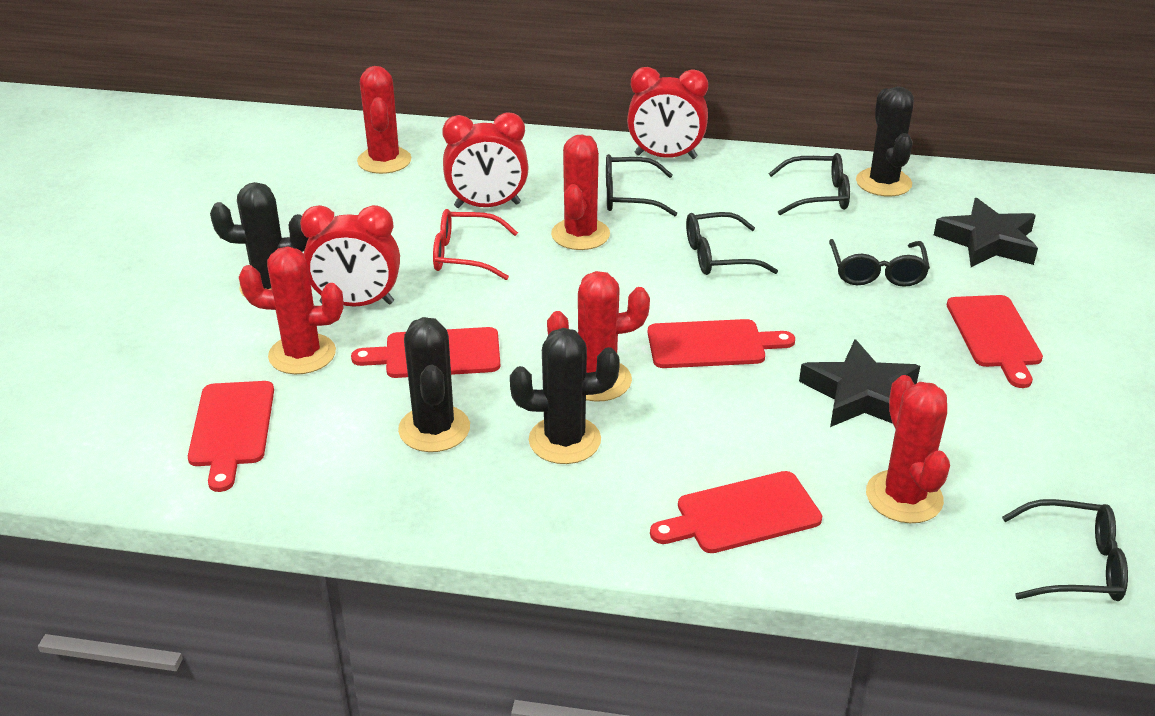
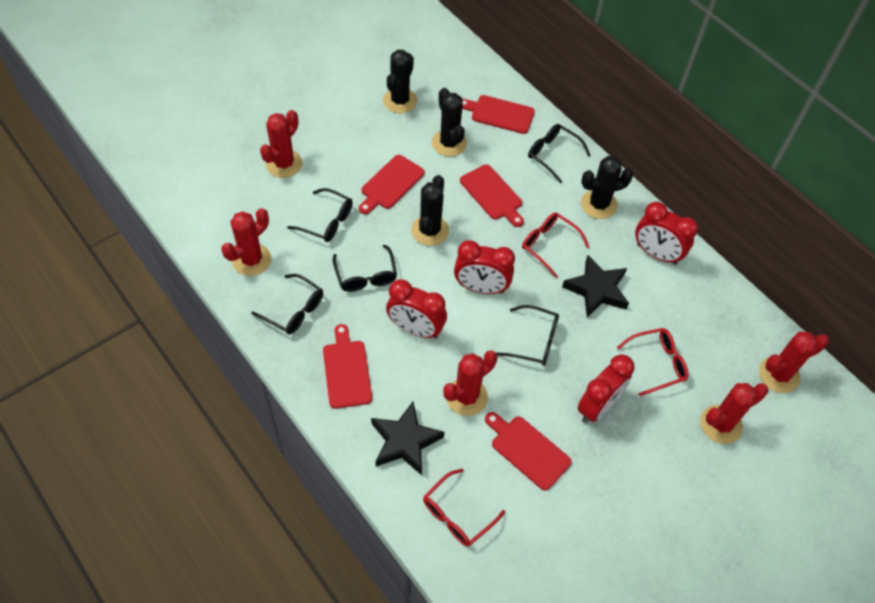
red clock: 3 -> 4
red glasses: 1 -> 3

